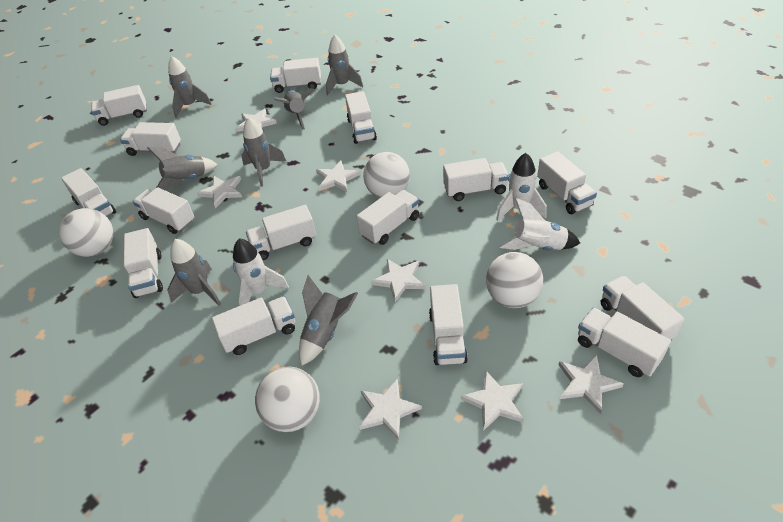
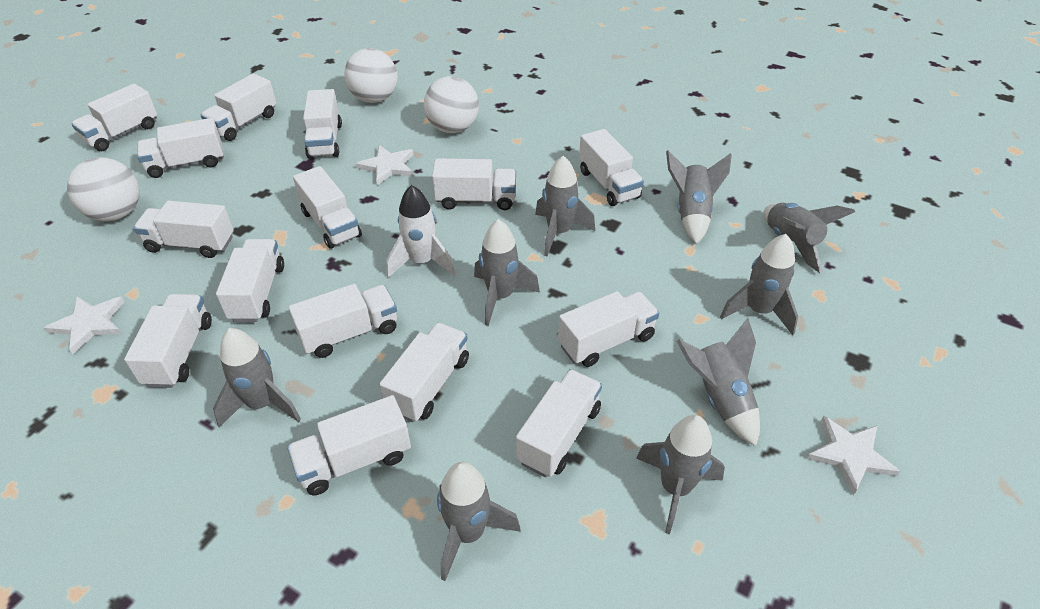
grey rocket: 7 -> 9
white ball: 4 -> 3
white rocket: 3 -> 1
white star: 7 -> 3

